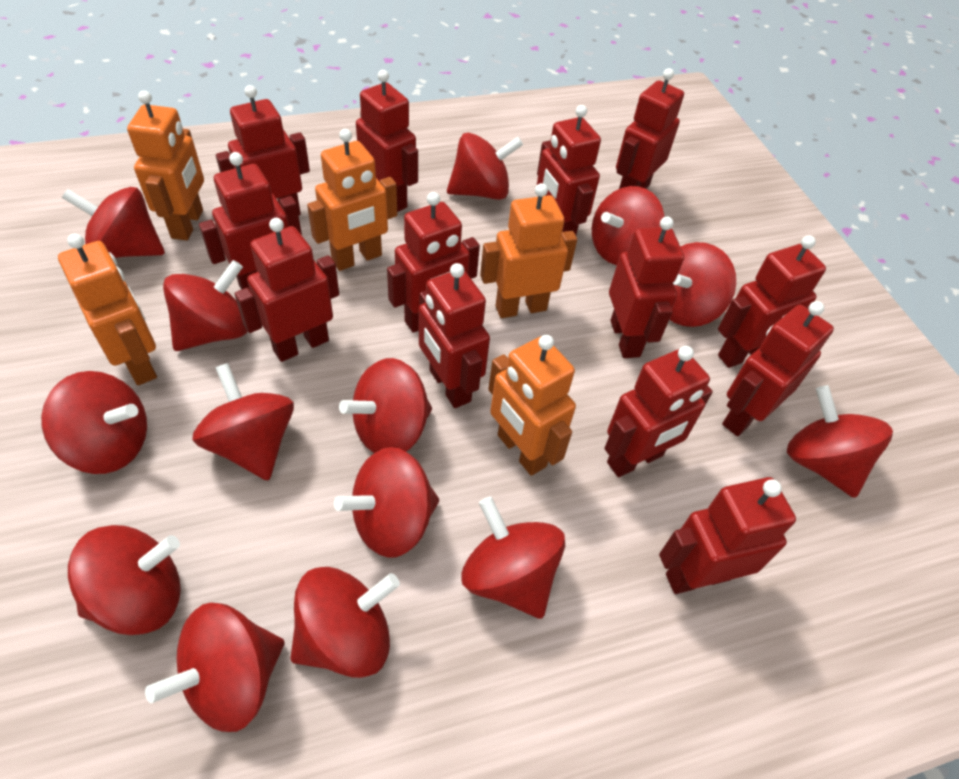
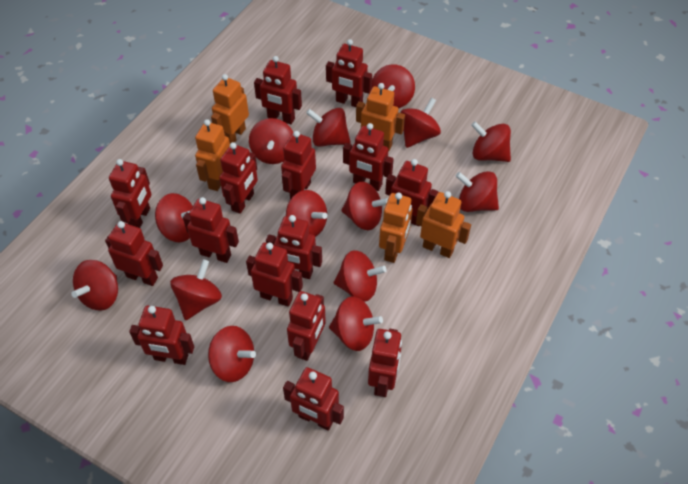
red robot: 13 -> 15

